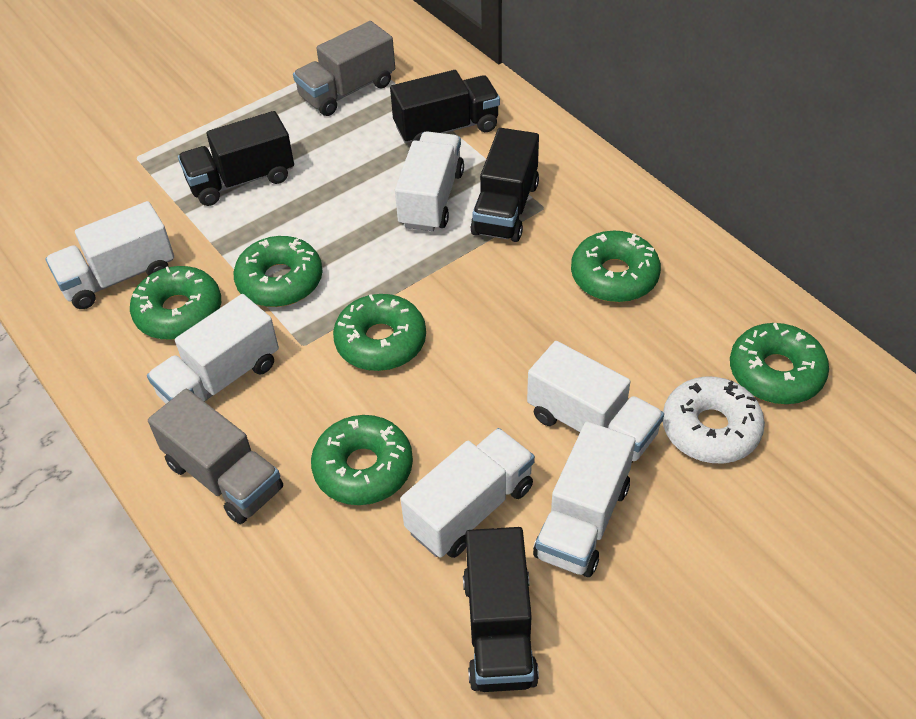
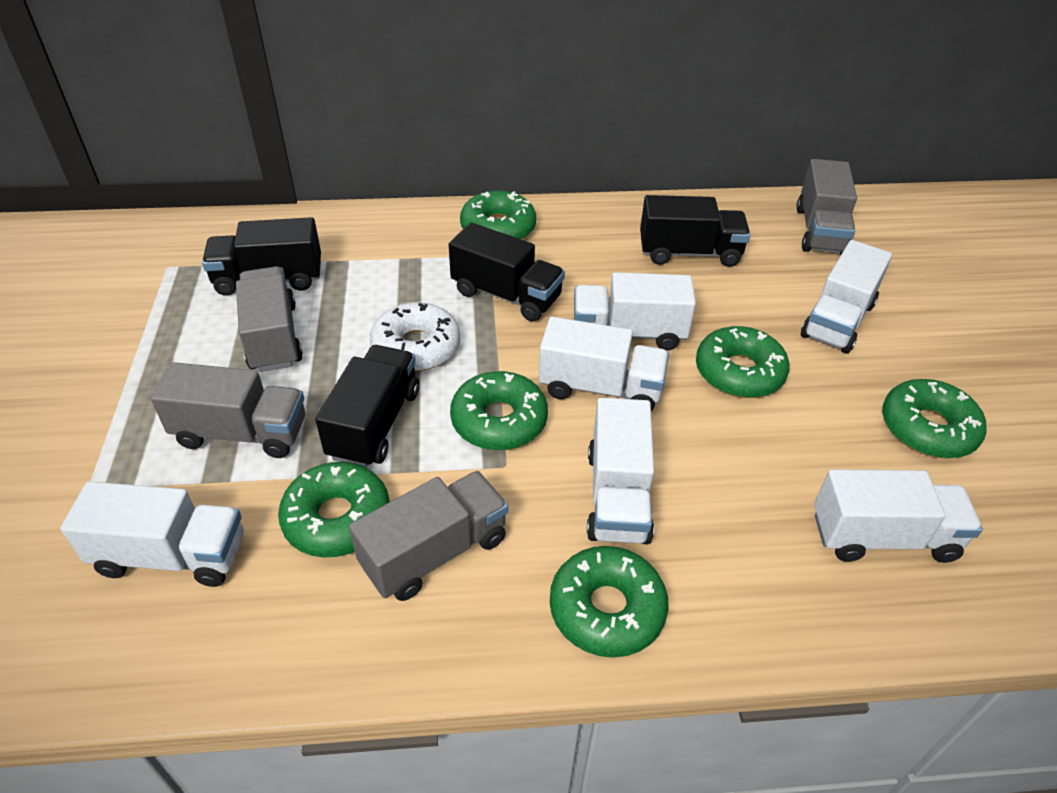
grey truck: 2 -> 4

